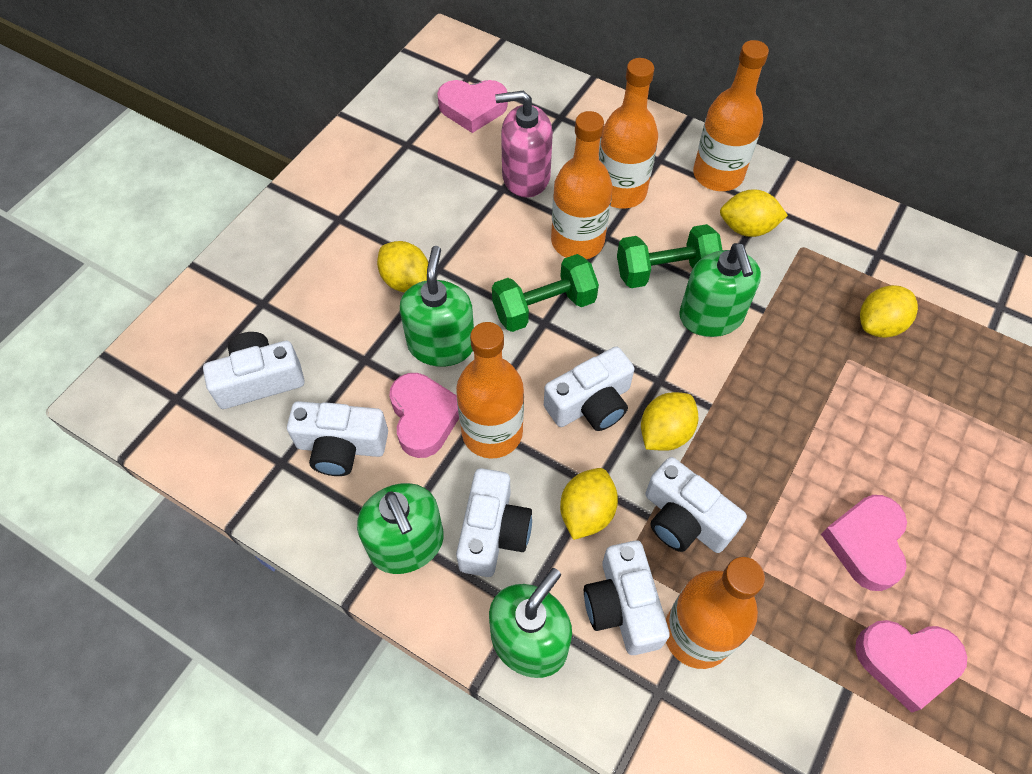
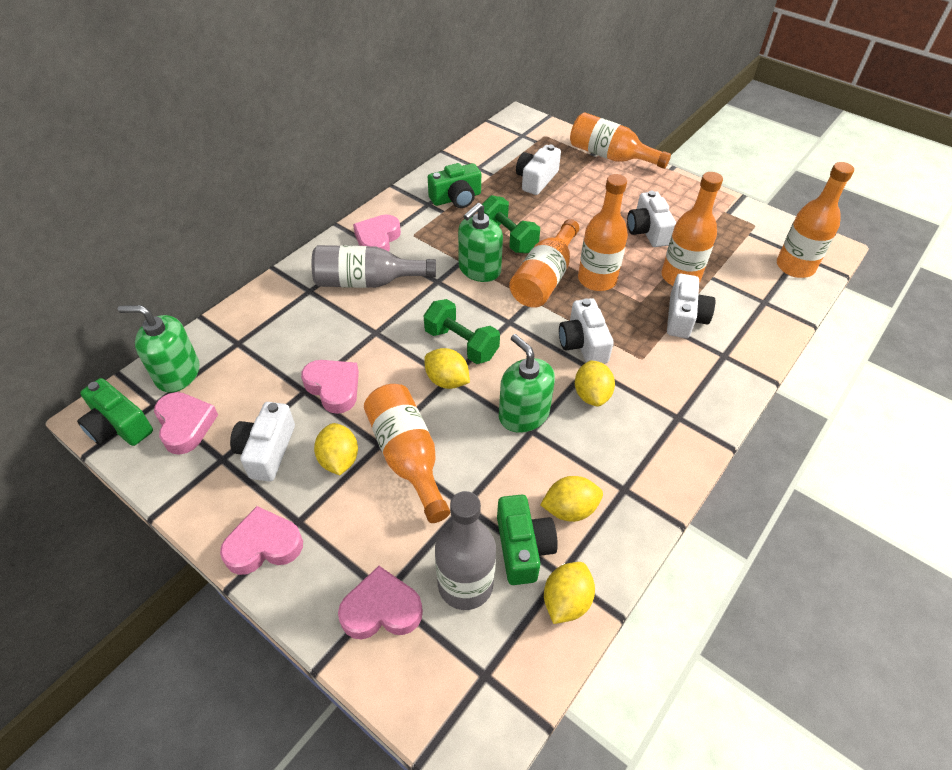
green camera: 0 -> 3
green soap dispenser: 4 -> 3
grey bottle: 0 -> 2
orange bottle: 5 -> 6
pink heart: 4 -> 5
pink soap dispenser: 1 -> 0
white camera: 6 -> 5

